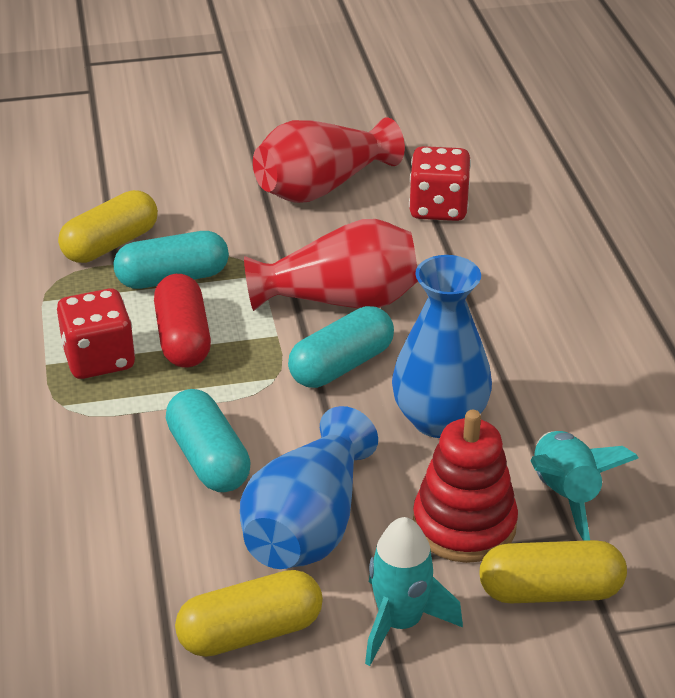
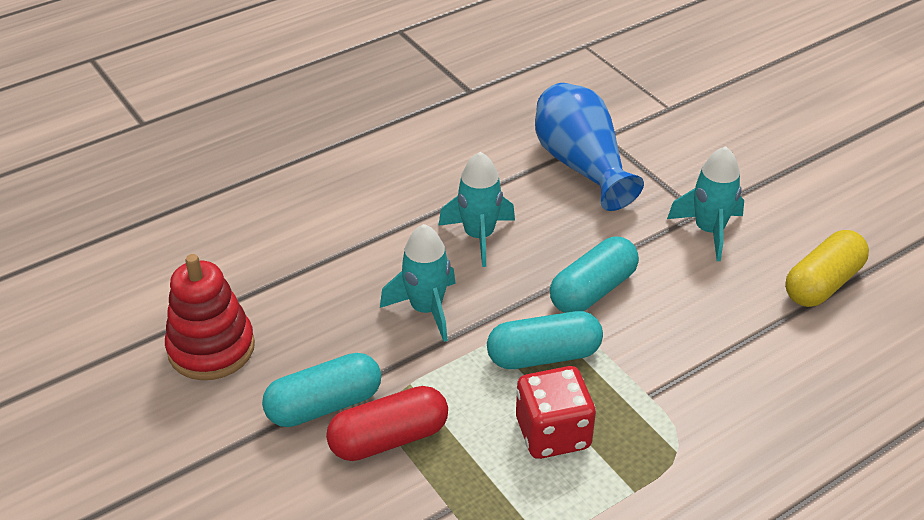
blue vase: 2 -> 1
red dice: 2 -> 1
red vase: 2 -> 0
turquoise rocket: 2 -> 3
yellow capsule: 3 -> 1

